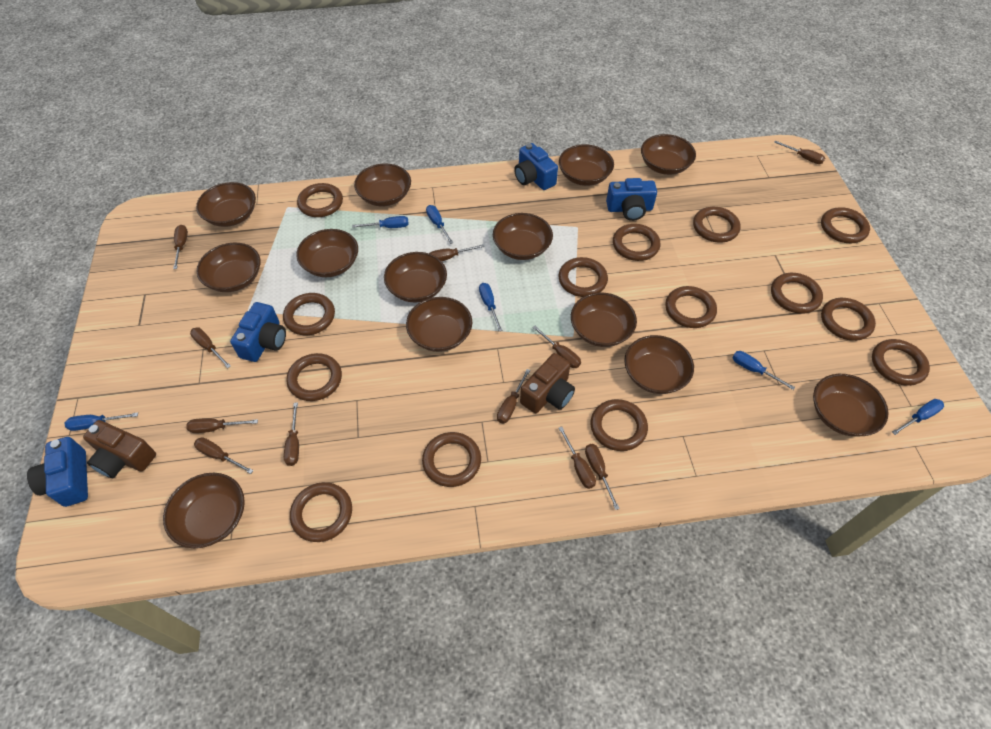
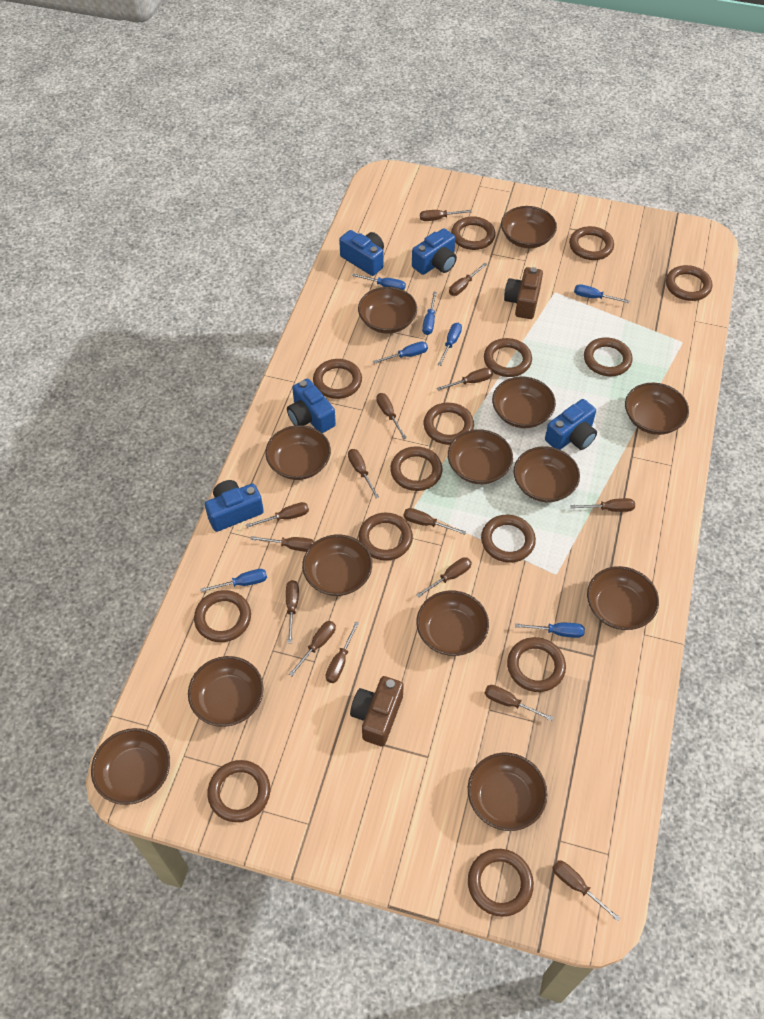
blue camera: 4 -> 5
blue screwdriver: 6 -> 7
brown screwdriver: 11 -> 15

